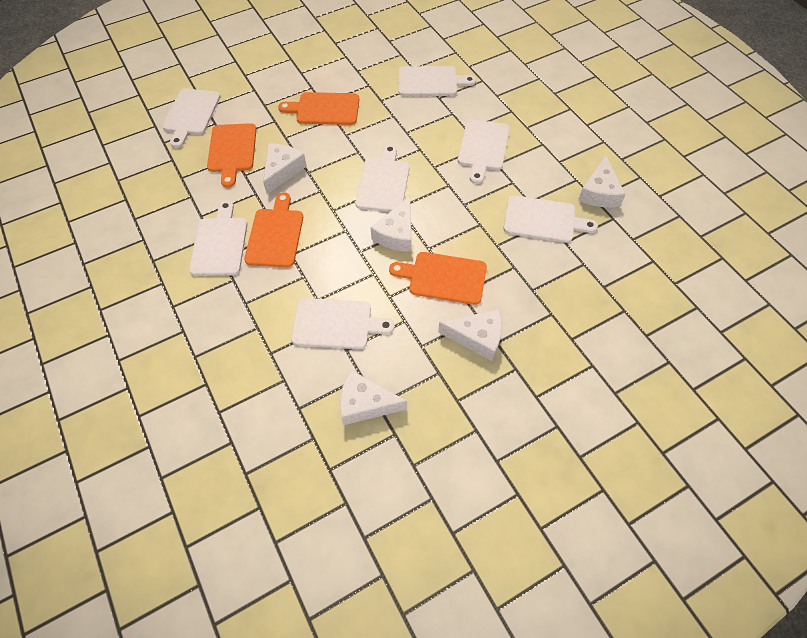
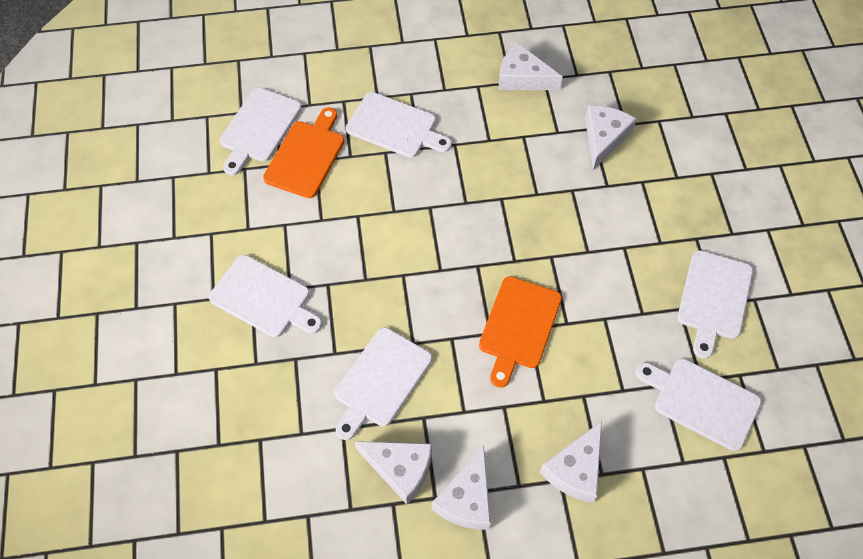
orange cutting board: 4 -> 2
white cutting board: 7 -> 6

